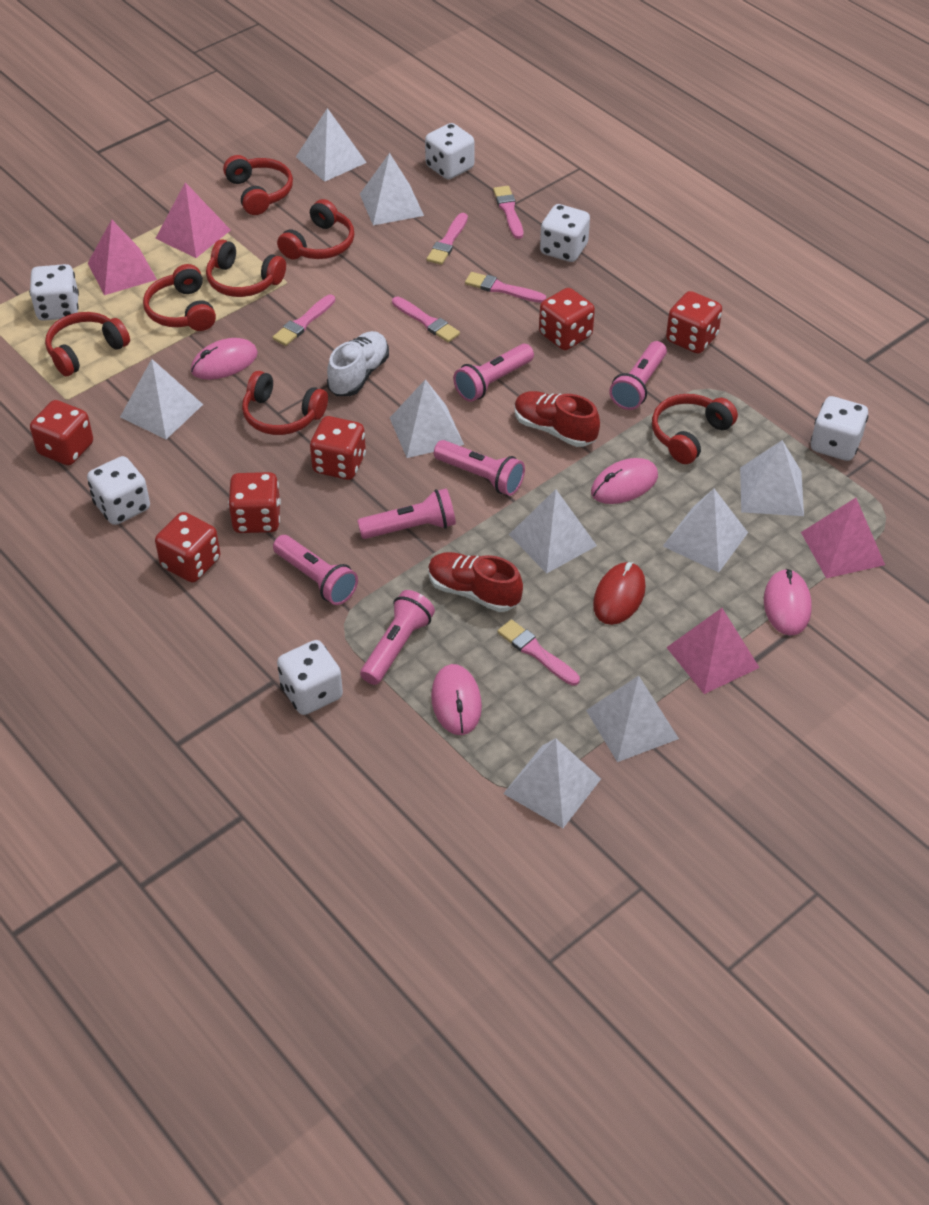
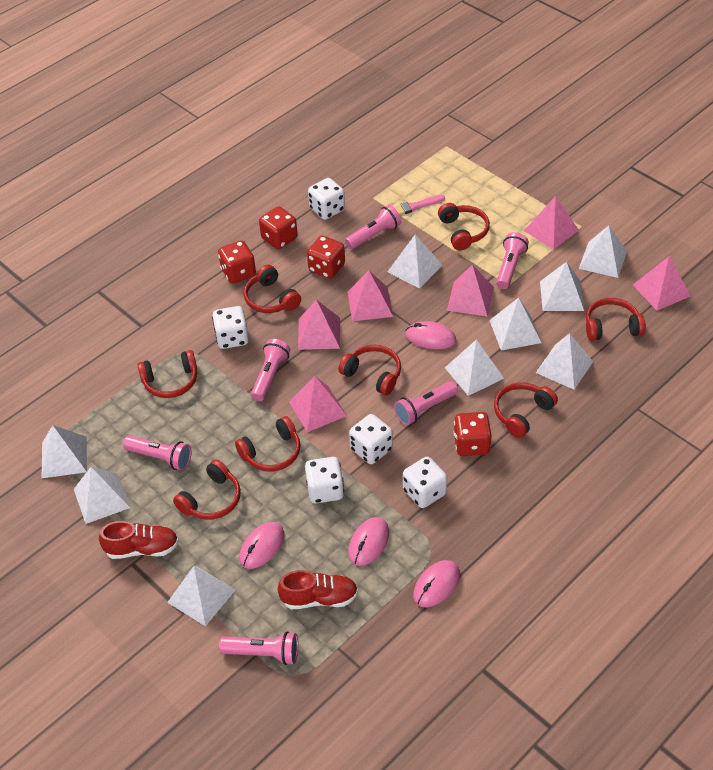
pink brush: 6 -> 1
pink pyramid: 4 -> 6
red dice: 6 -> 4
red headphones: 7 -> 8
red mouse: 1 -> 0
white dice: 6 -> 5
white shoe: 1 -> 0

